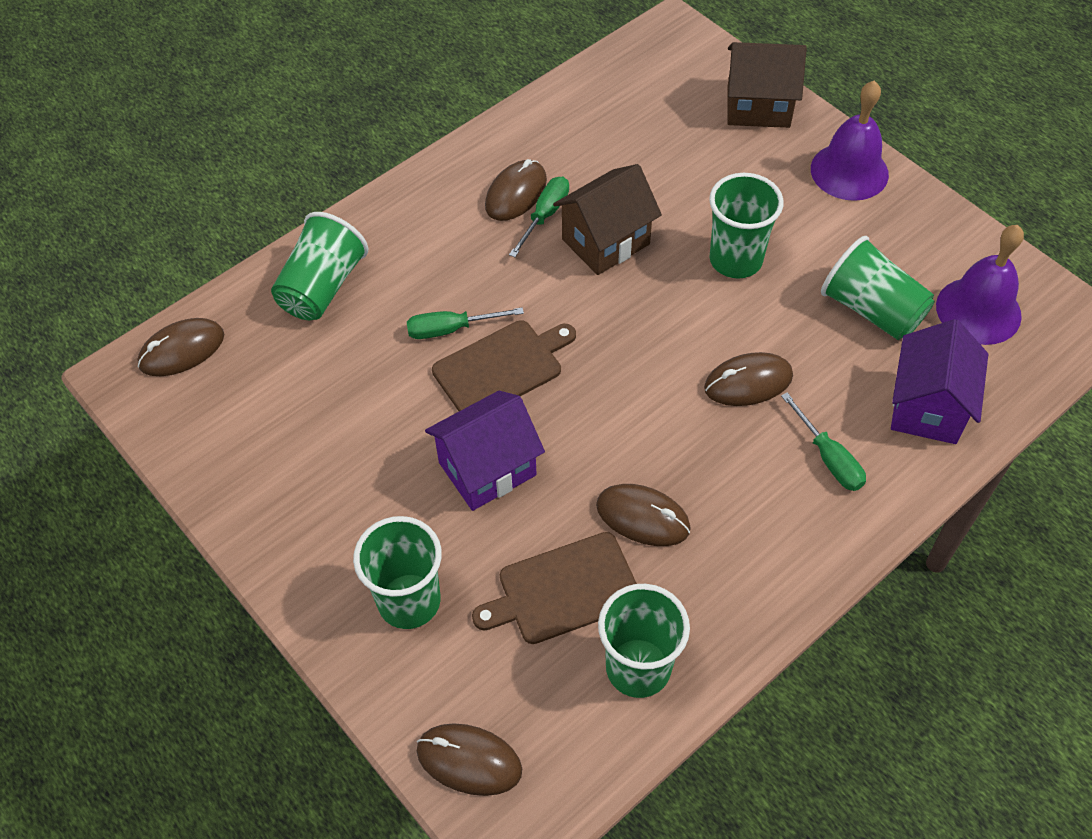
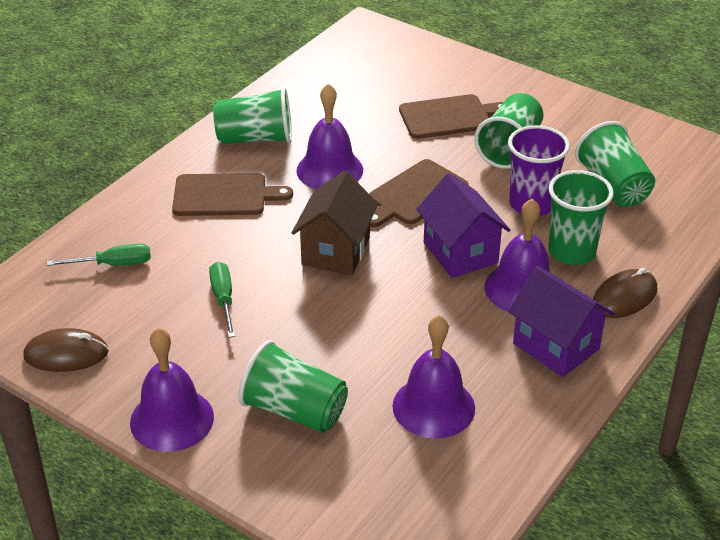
brown cutting board: 2 -> 3
brown house: 2 -> 1
brown mouse: 5 -> 2
green screwdriver: 3 -> 2
purple bell: 2 -> 4
purple cup: 0 -> 1

